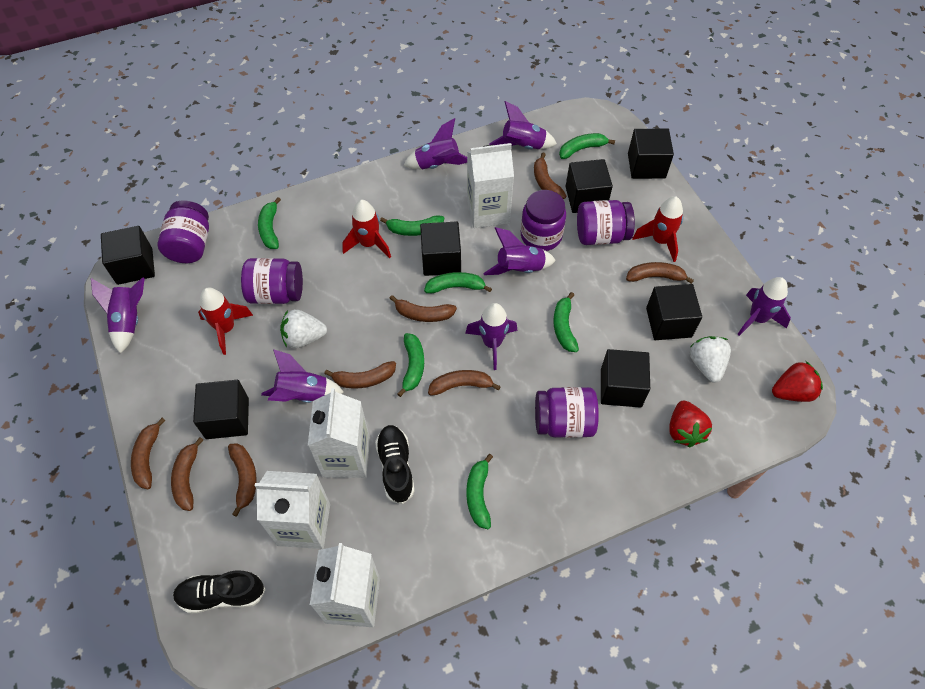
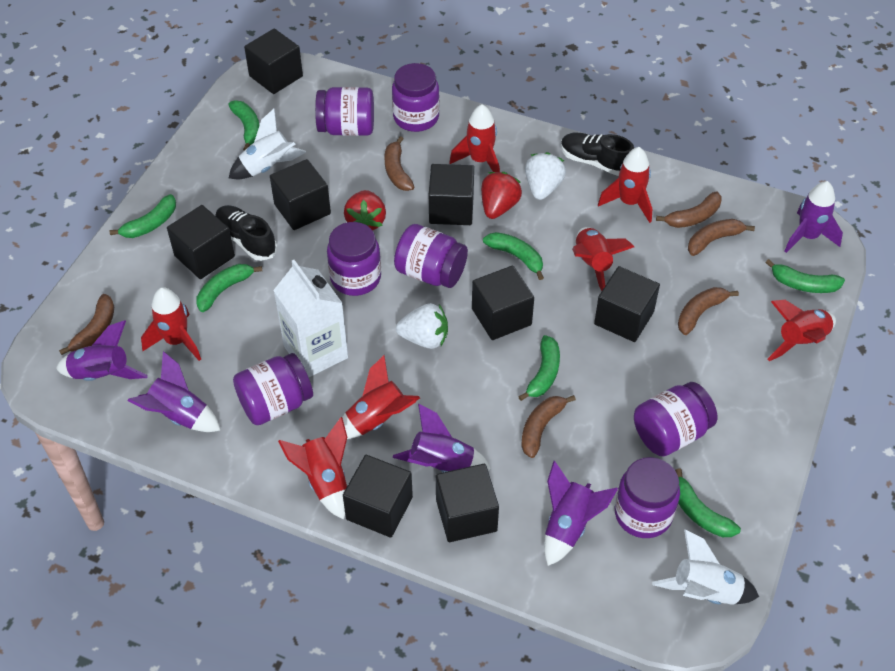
black cube: 7 -> 8
brown banana: 8 -> 6
purple jar: 5 -> 7
purple rocket: 7 -> 5
red rocket: 3 -> 7
white carton: 4 -> 1
white rocket: 0 -> 2

